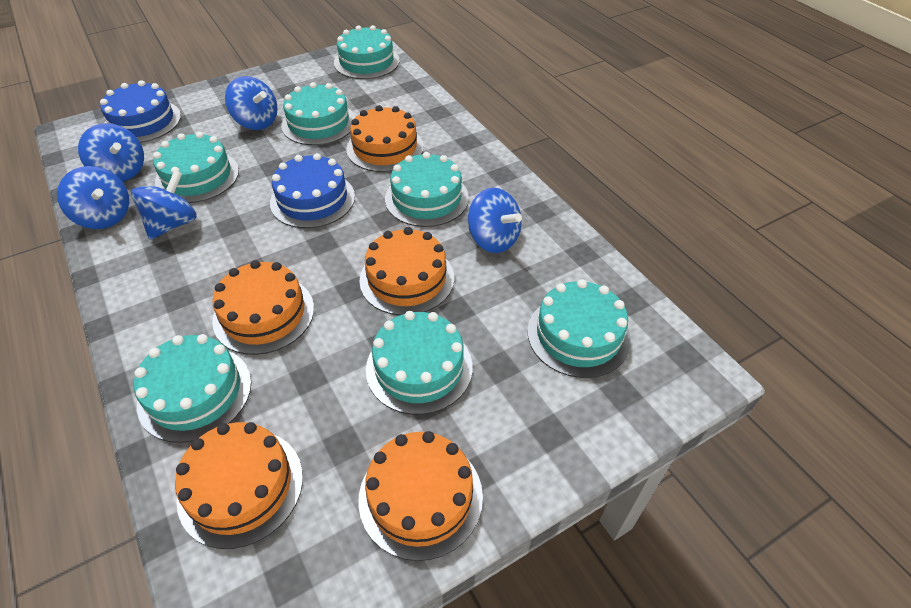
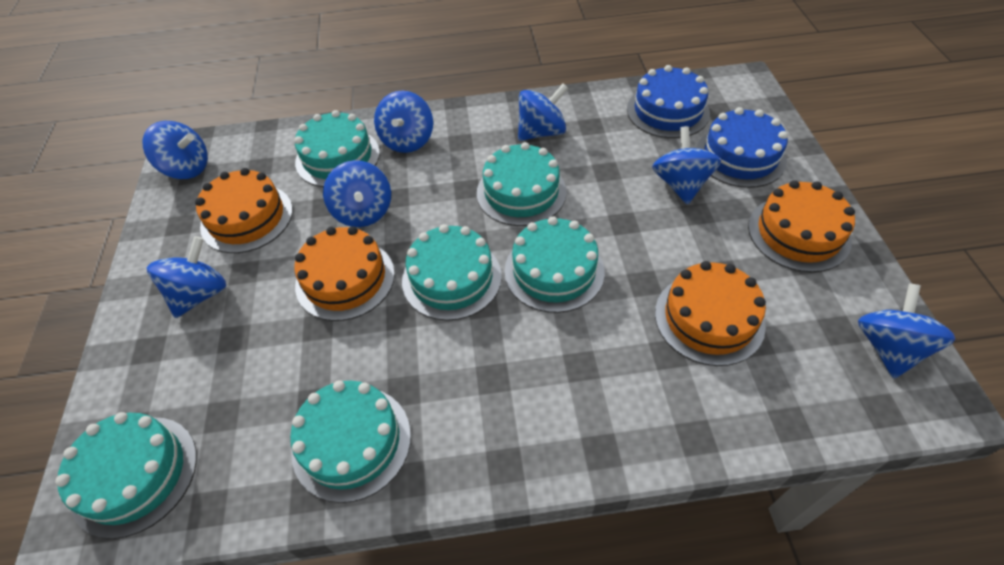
blue spinning top: 5 -> 7
orange cake: 5 -> 4
turquoise cake: 7 -> 6

